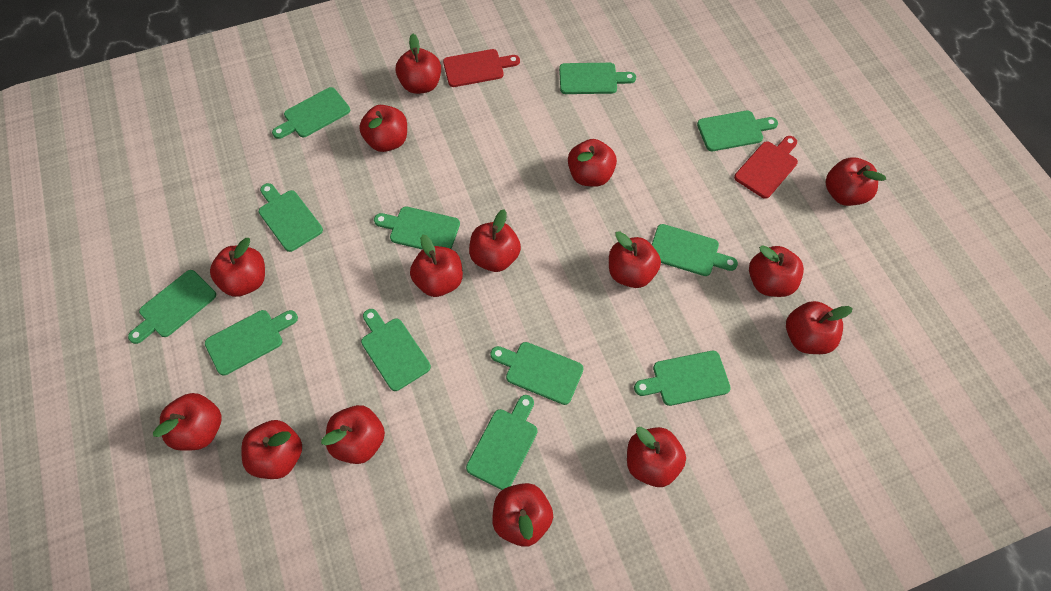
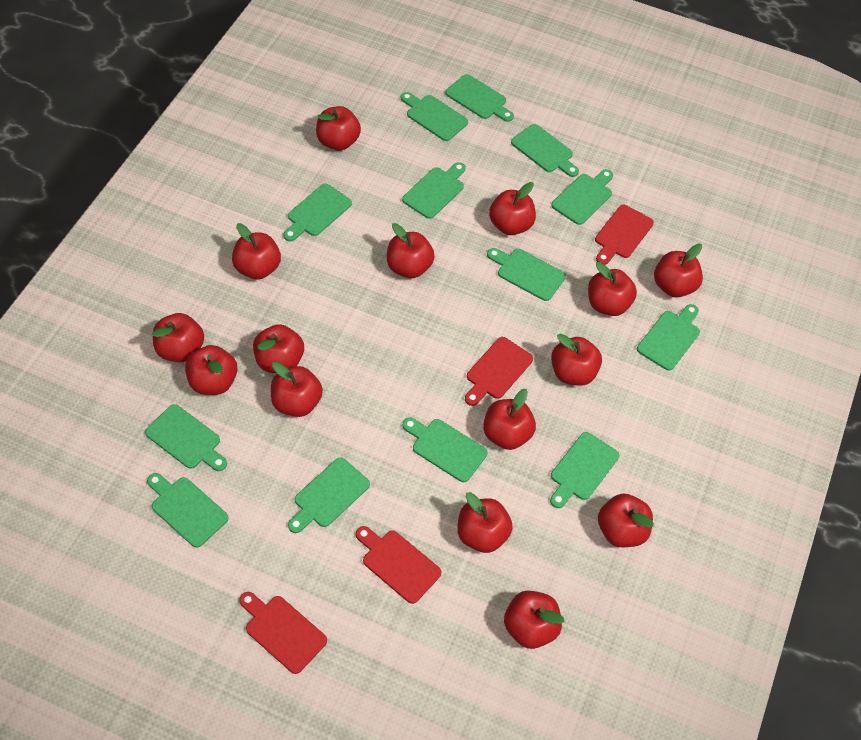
green cutting board: 12 -> 13
red cutting board: 2 -> 4

